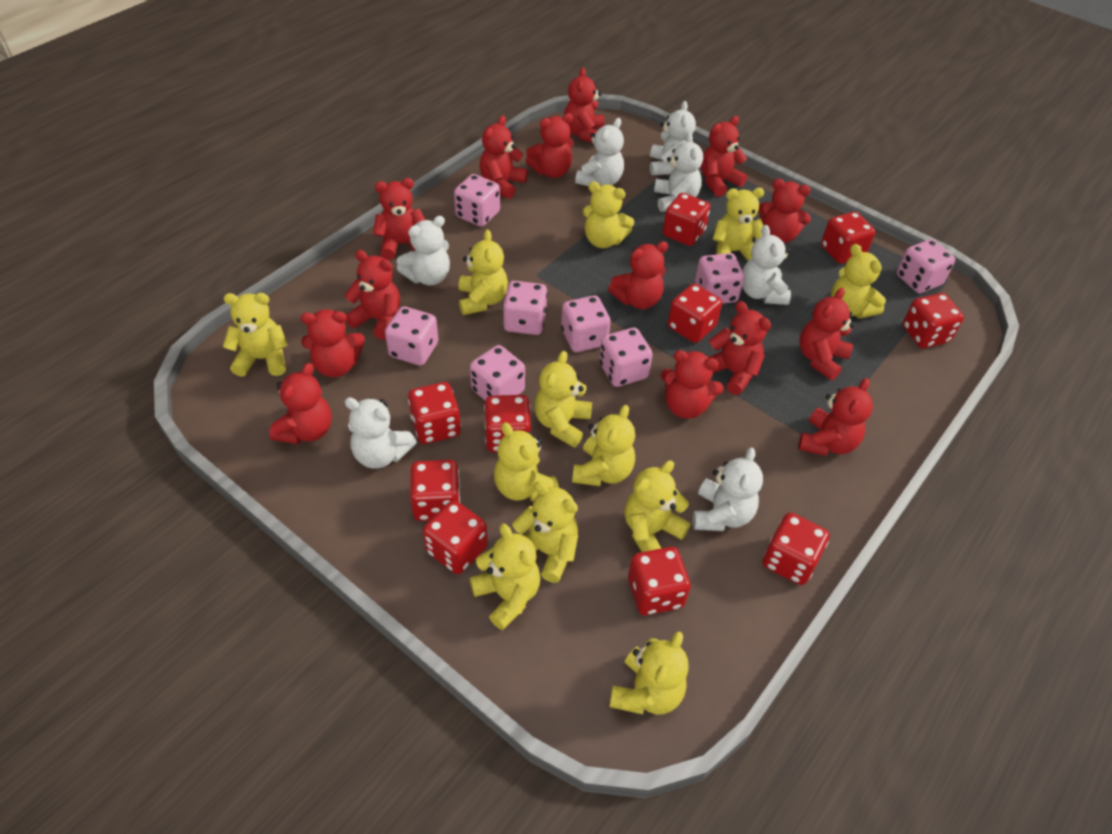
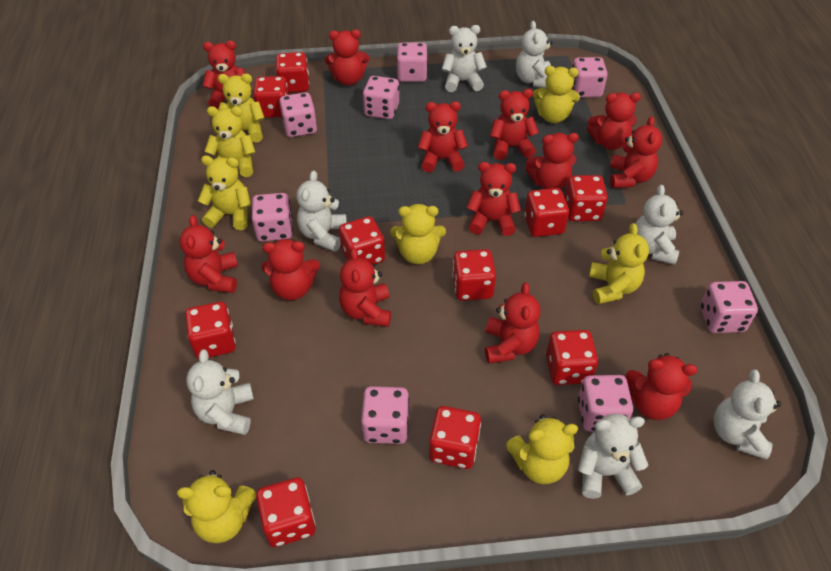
red teddy bear: 14 -> 13
yellow teddy bear: 12 -> 8

